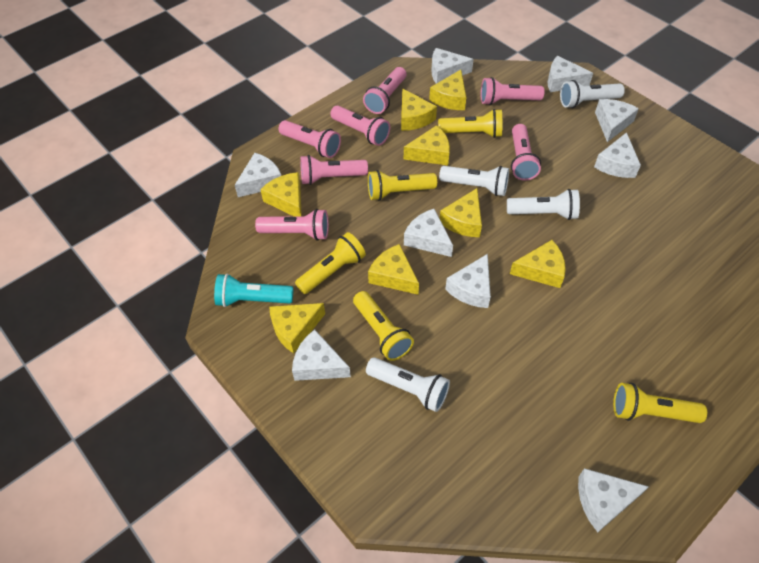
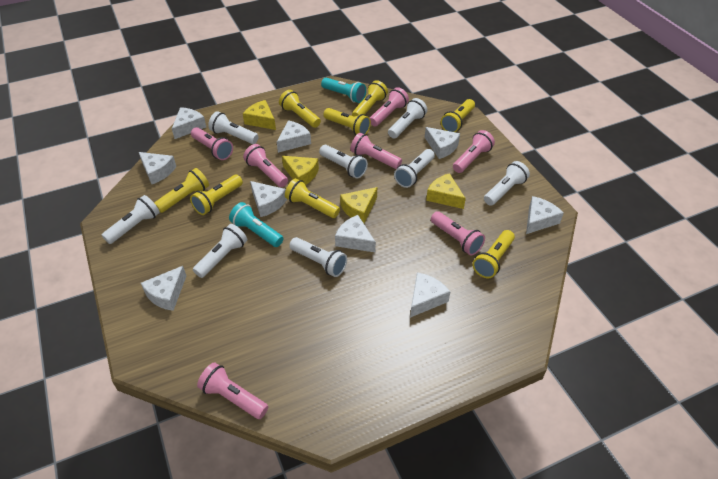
turquoise flashlight: 1 -> 2
white flashlight: 4 -> 8
yellow cheese: 8 -> 4
yellow flashlight: 5 -> 8

